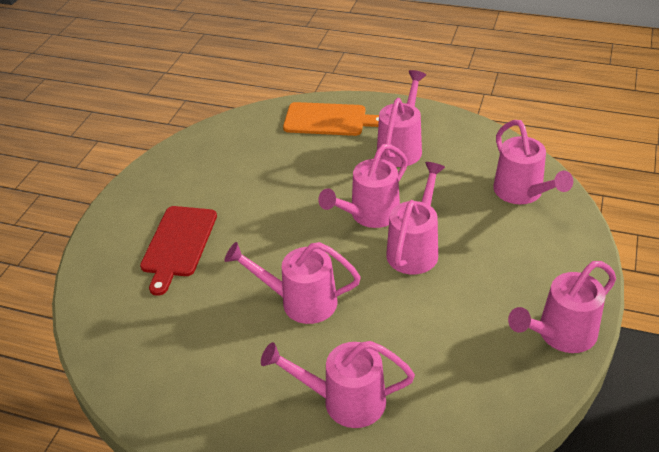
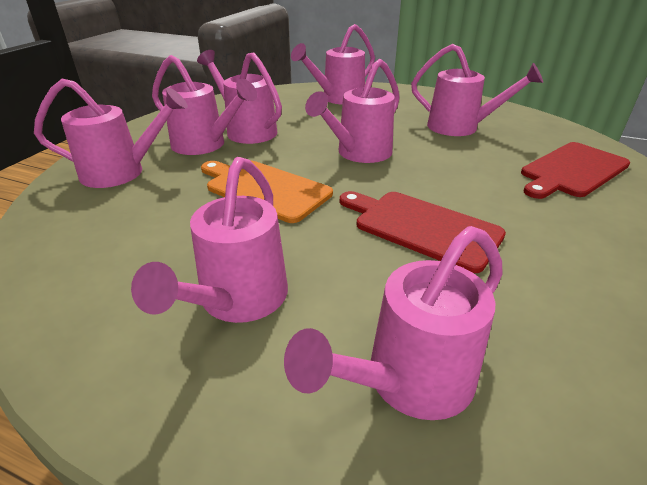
pink watering can: 7 -> 8
red cutting board: 1 -> 2

